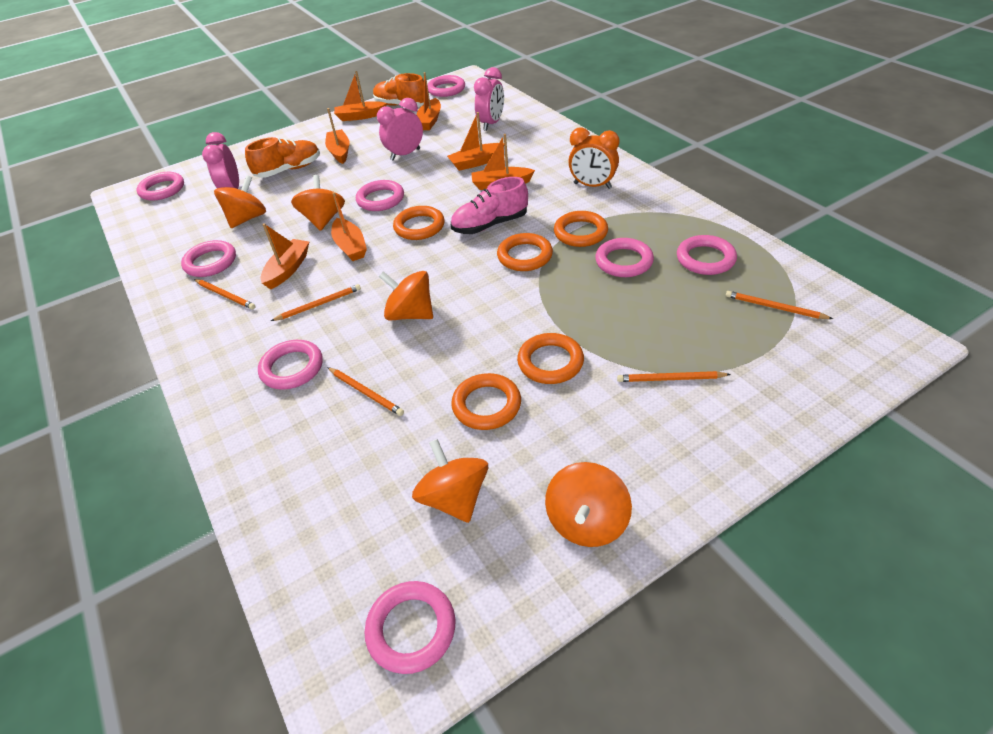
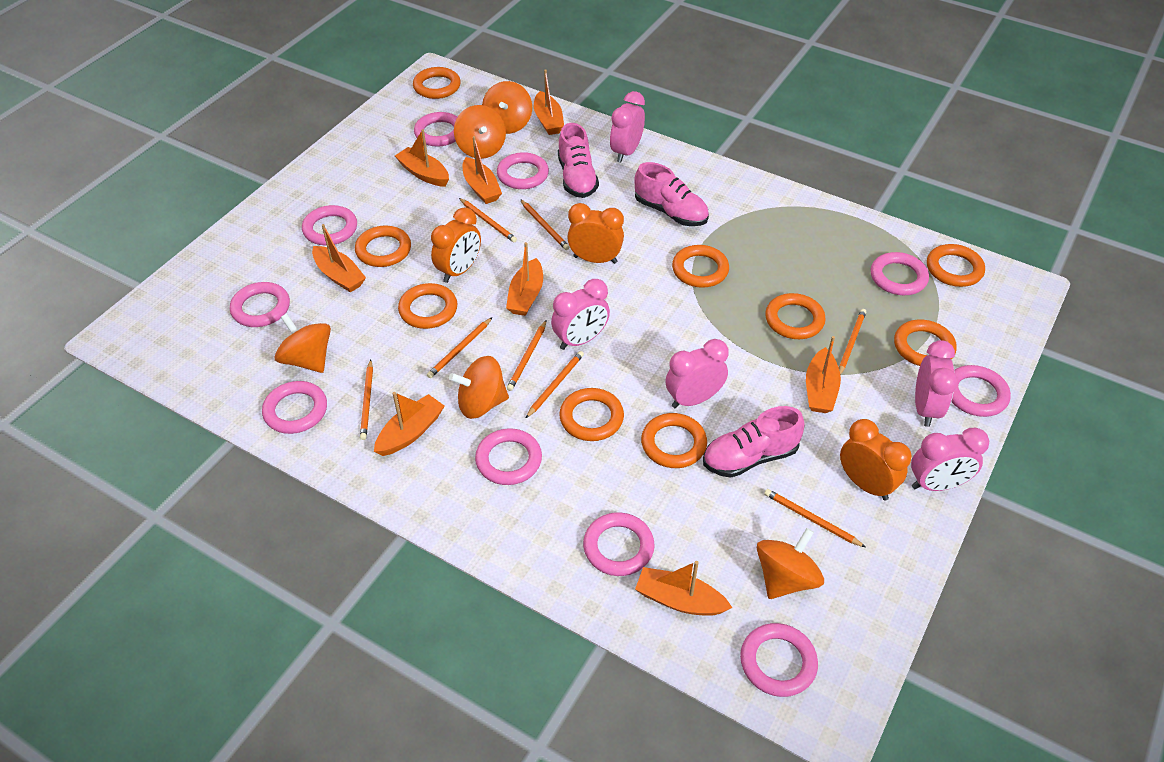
orange boat: 7 -> 8
orange clock: 1 -> 3
orange pencil: 5 -> 8
orange ring: 5 -> 9
orange shoe: 2 -> 0
pink clock: 3 -> 5
pink ring: 8 -> 10
pink shoe: 1 -> 3

